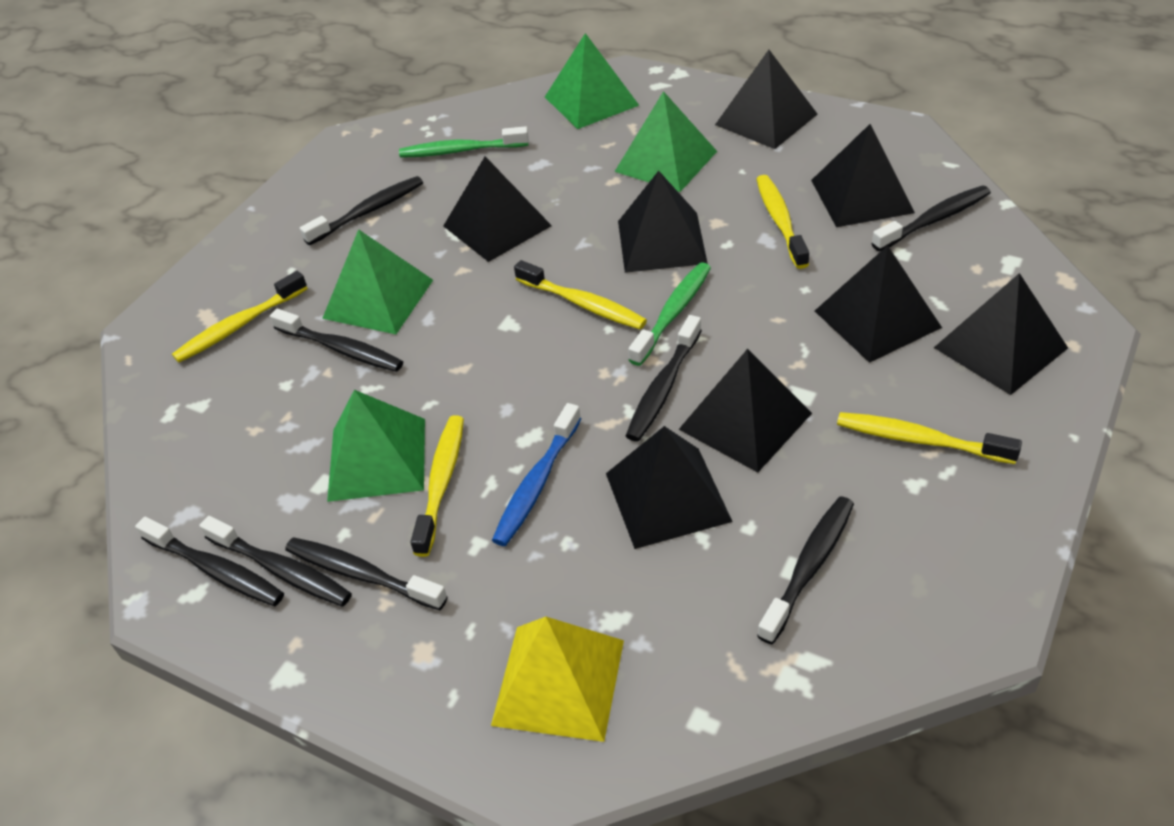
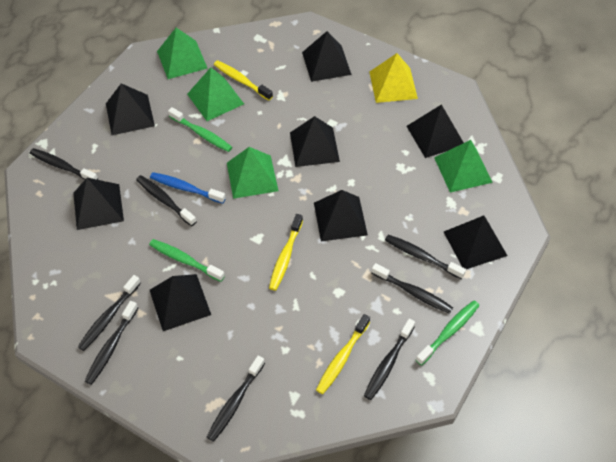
green toothbrush: 2 -> 3
yellow toothbrush: 5 -> 3

